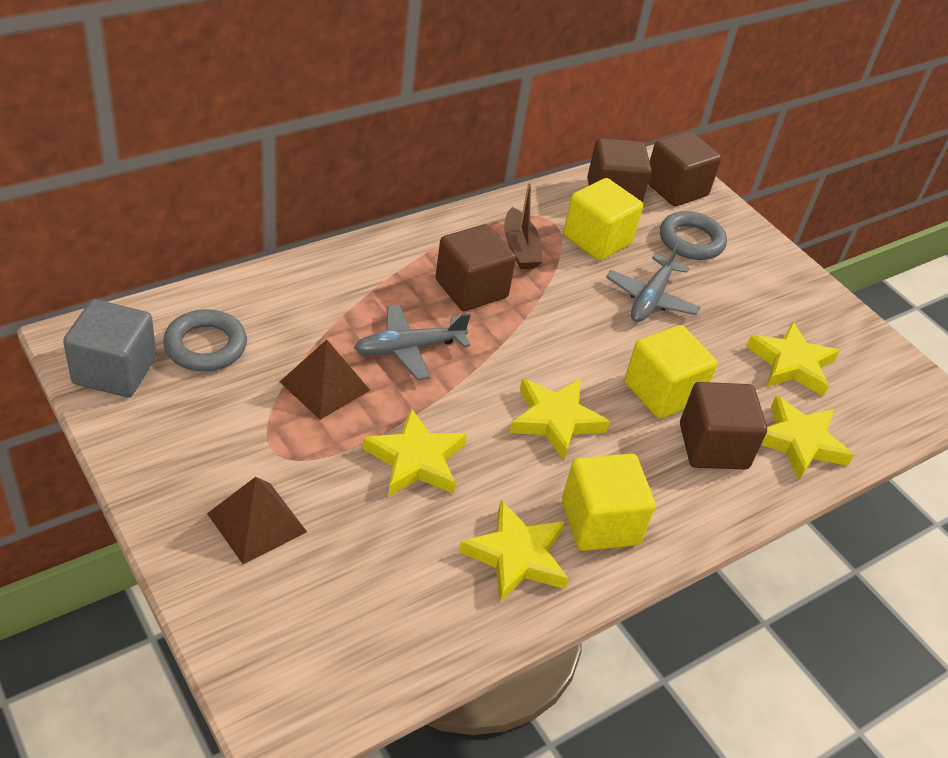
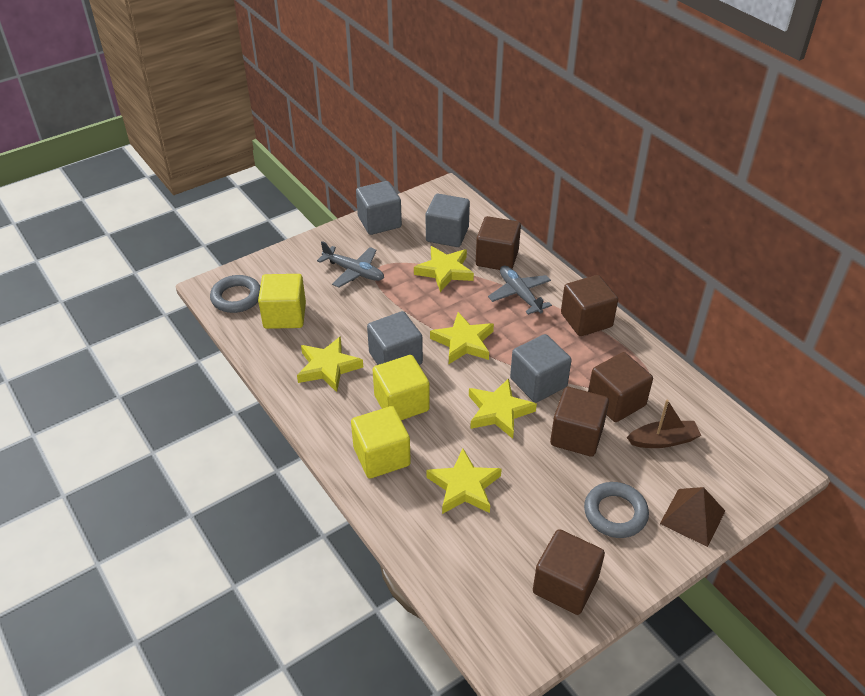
brown cube: 4 -> 5
brown pyramid: 2 -> 1
grey cube: 1 -> 4

